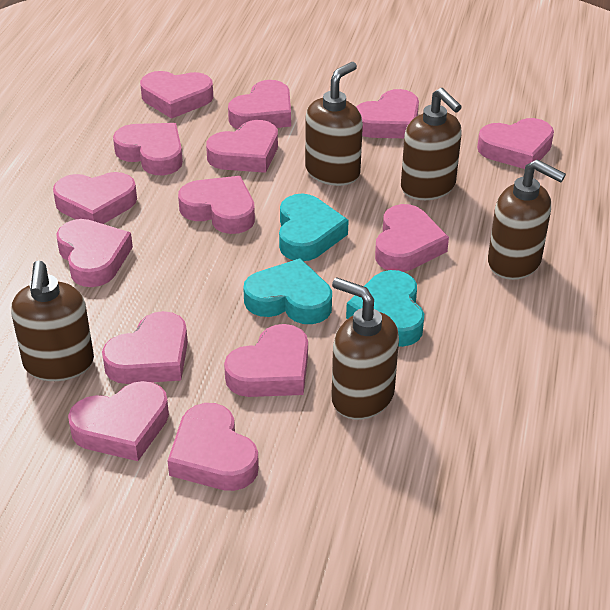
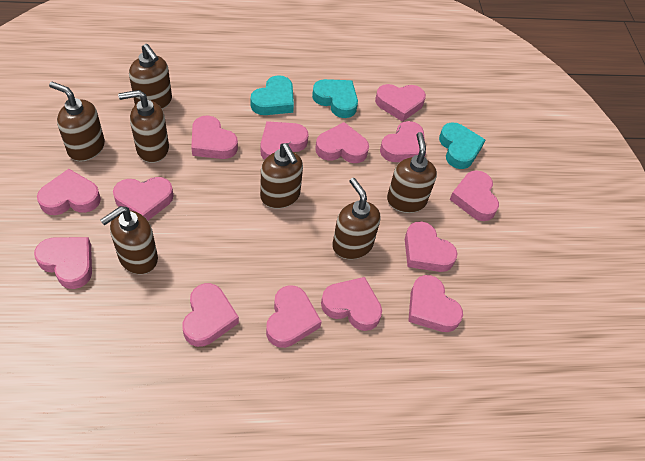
brown soap dispenser: 5 -> 7

